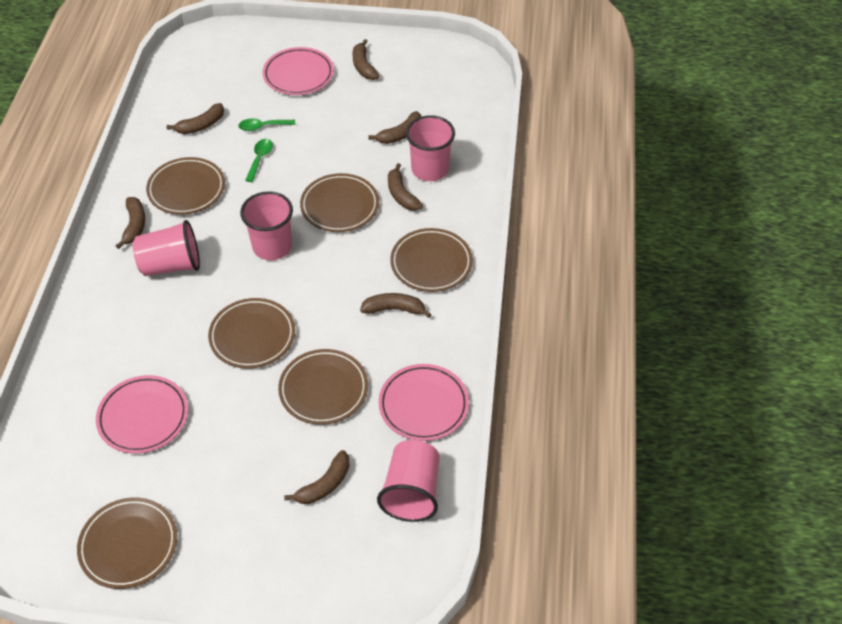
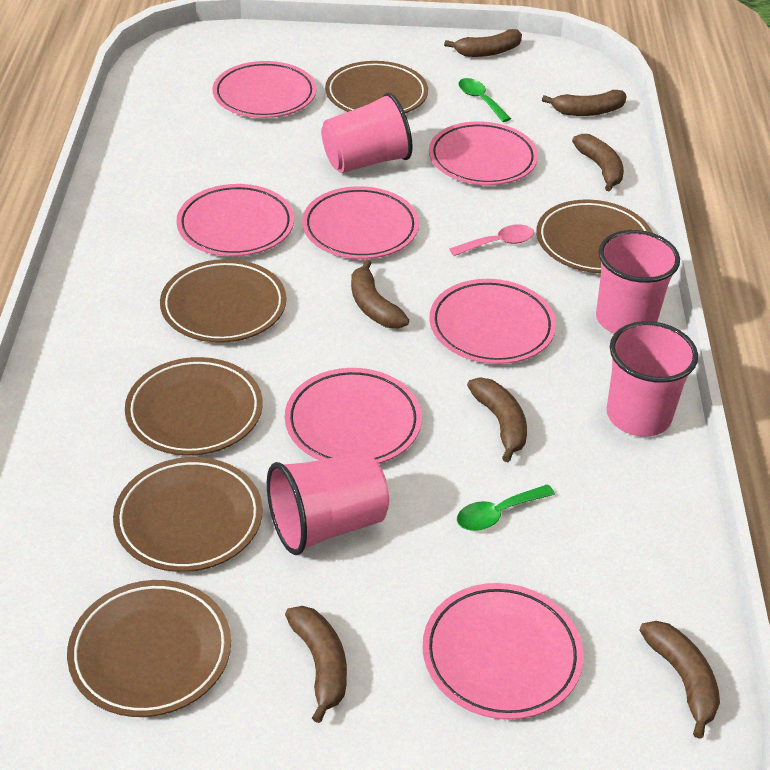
pink plate: 3 -> 7
pink spoon: 0 -> 1

